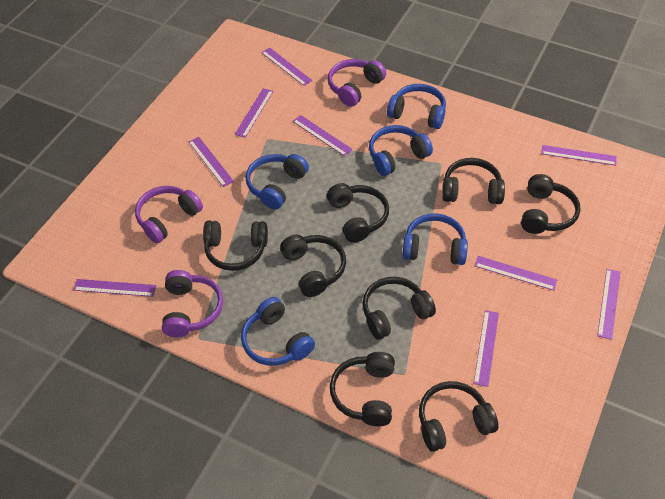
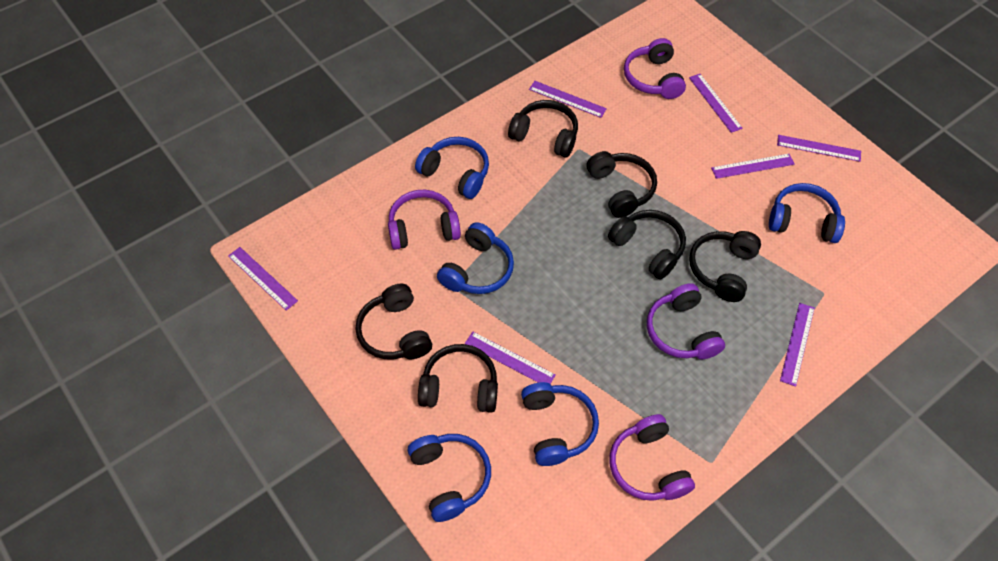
black headphones: 8 -> 6
purple headphones: 3 -> 4
purple ruler: 9 -> 7

